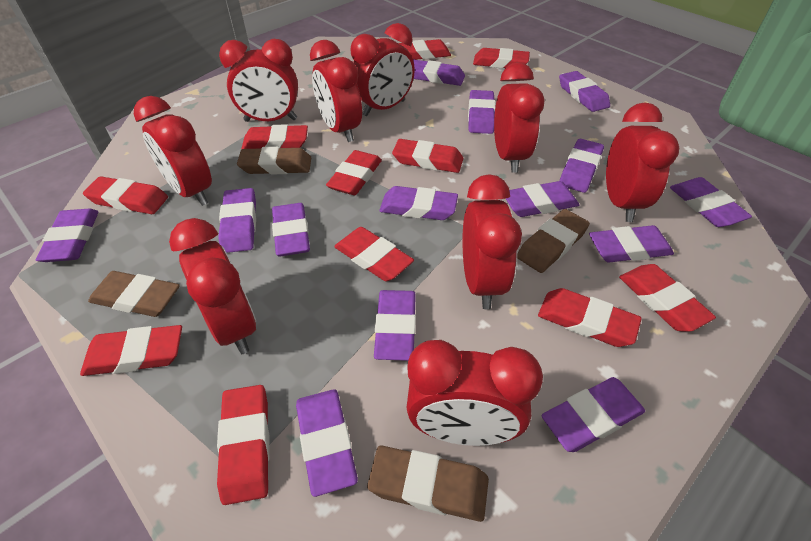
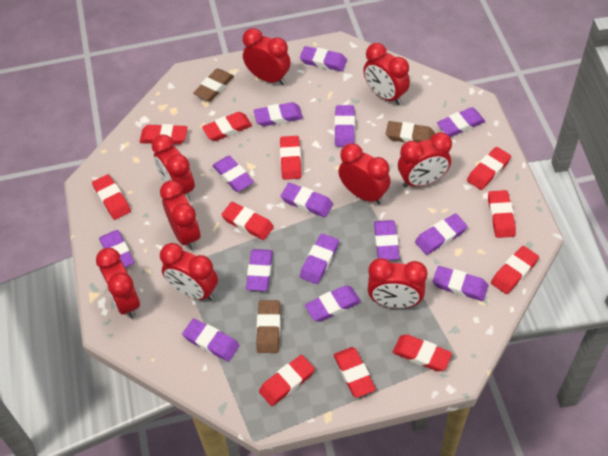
brown eraser: 4 -> 3

